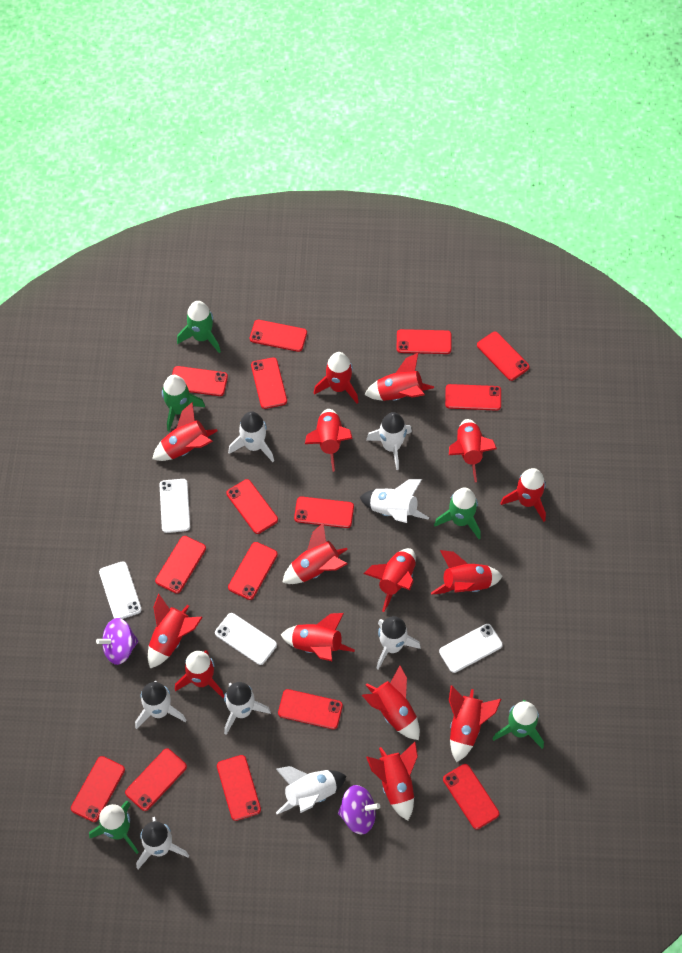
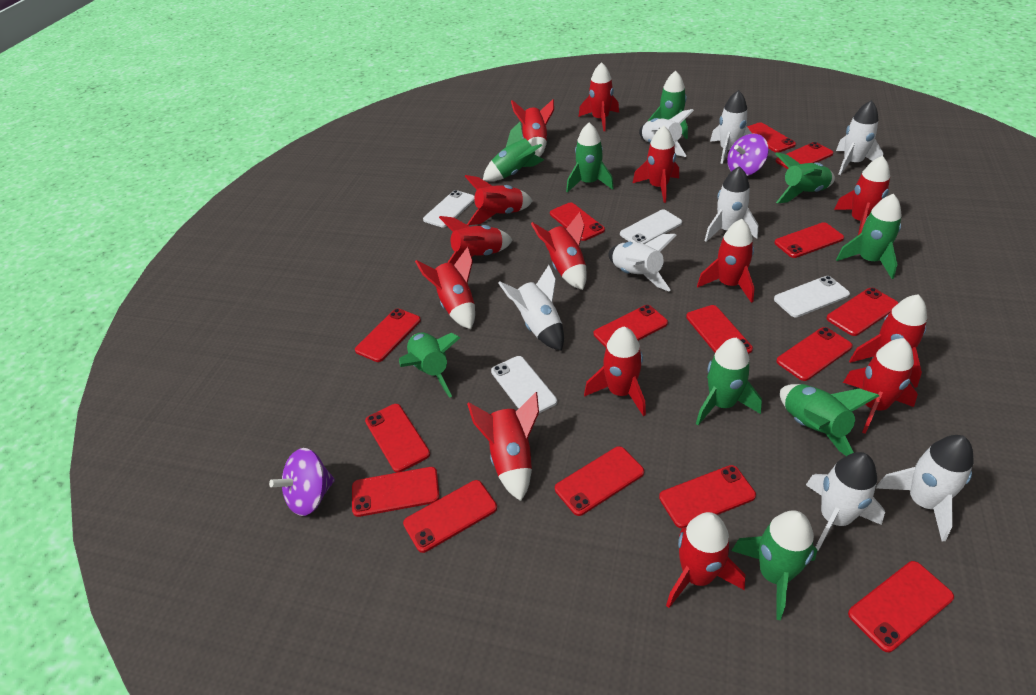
green rocket: 5 -> 9
red rocket: 15 -> 14

